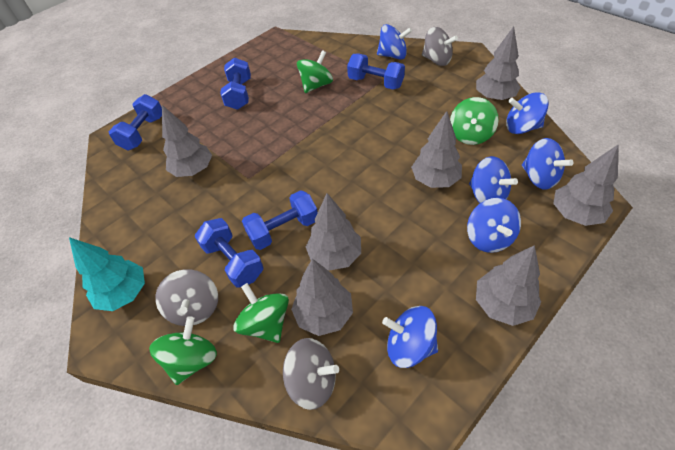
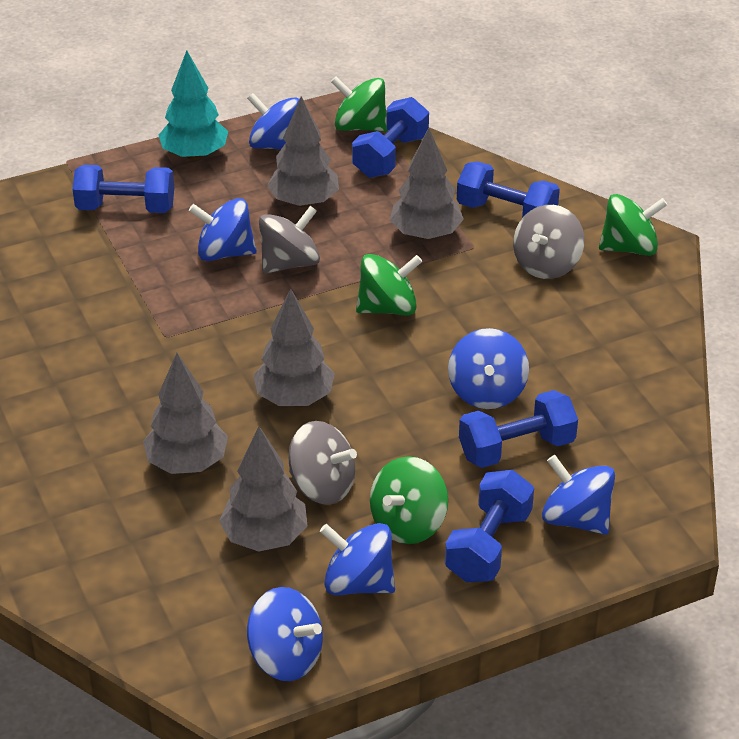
grey tree: 7 -> 5

